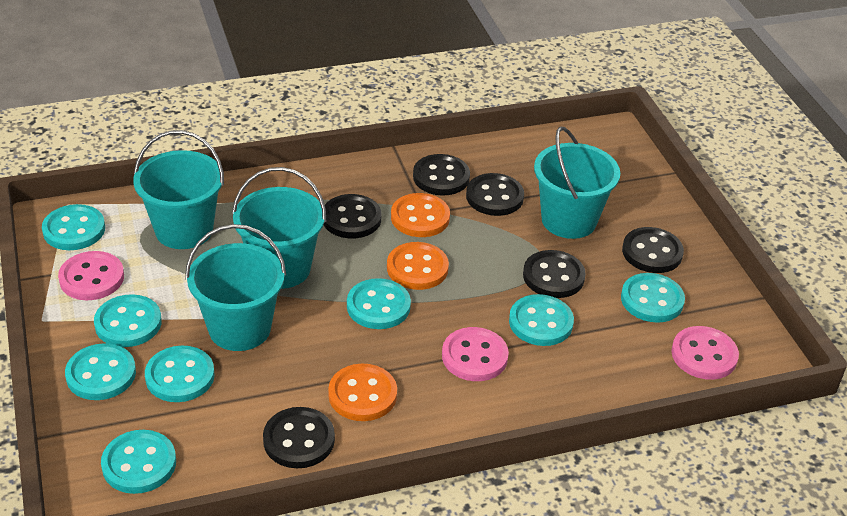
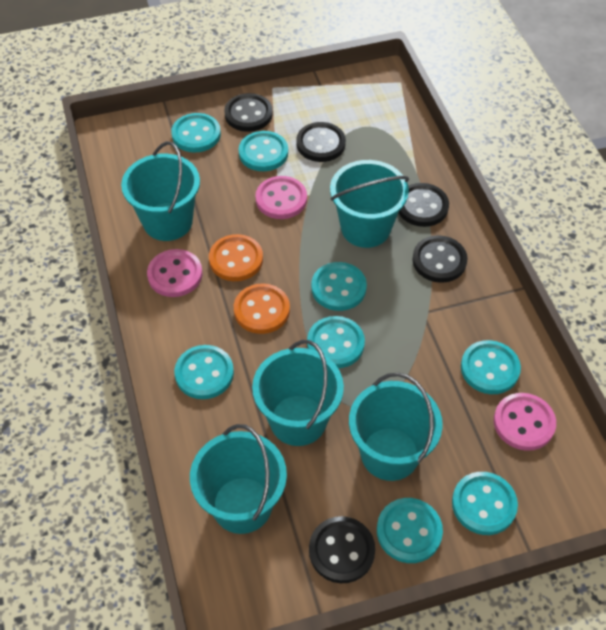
black button: 6 -> 5
orange button: 3 -> 2
turquoise bucket: 4 -> 5

